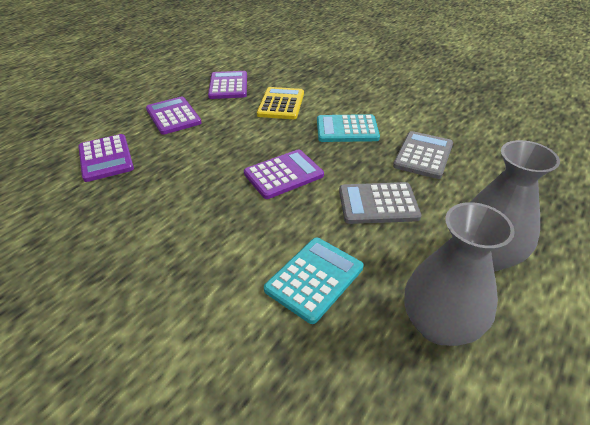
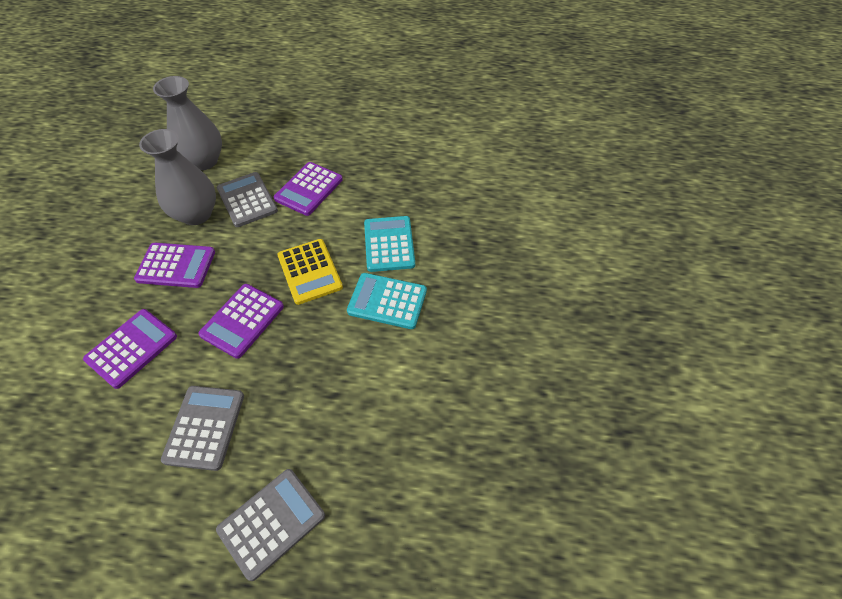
grey calculator: 2 -> 3

